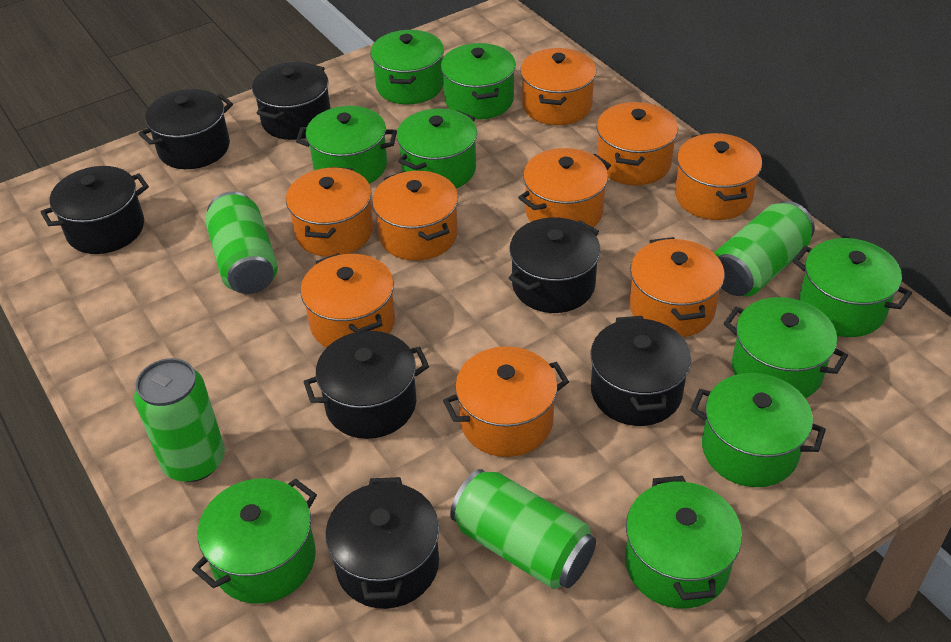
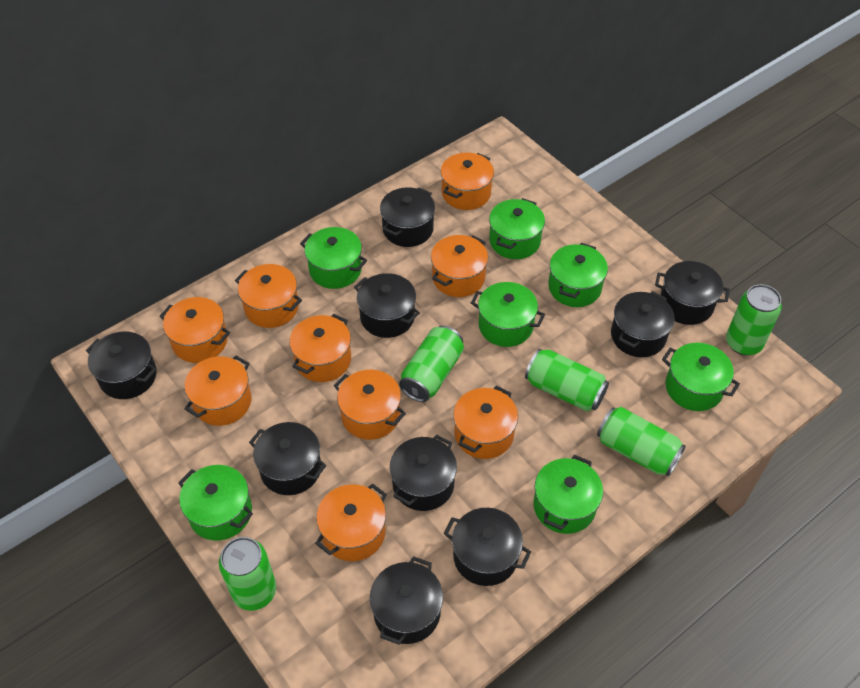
black pot: 7 -> 9
green can: 4 -> 5
green pot: 9 -> 7

